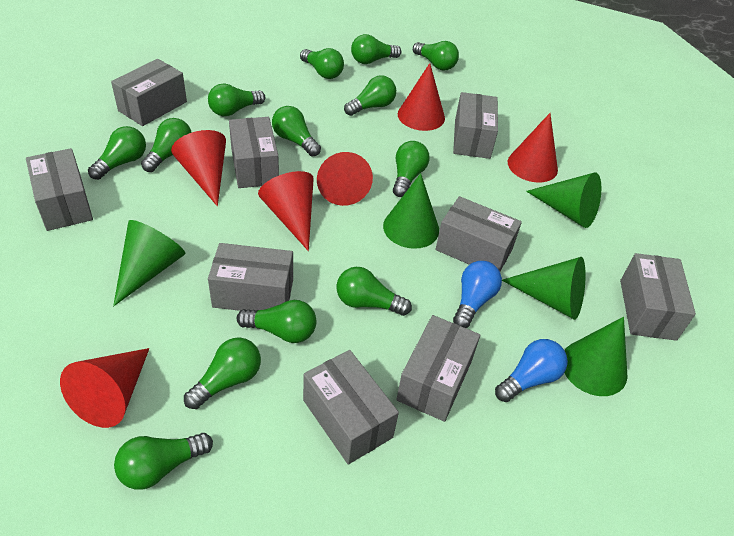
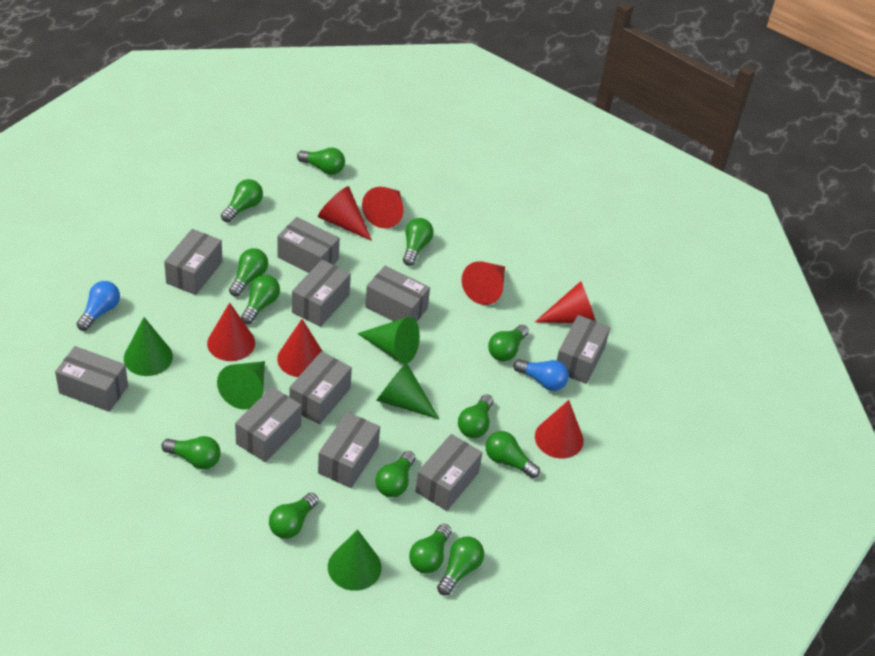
grey box: 9 -> 10
red cone: 6 -> 7

